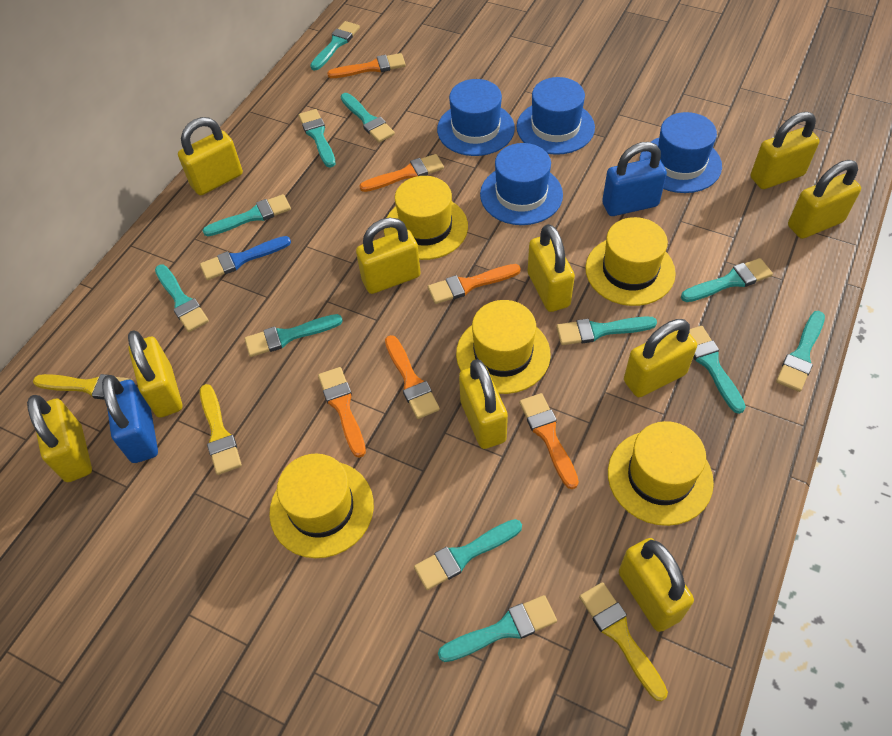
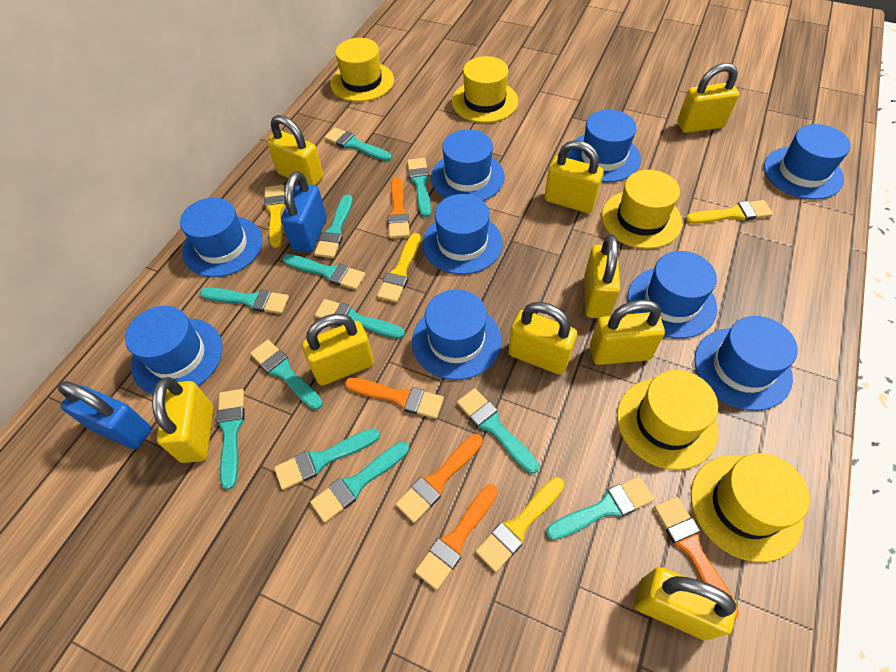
blue brush: 1 -> 0
blue hat: 4 -> 9
orange brush: 6 -> 5
yellow brush: 3 -> 4
yellow padlock: 10 -> 9

